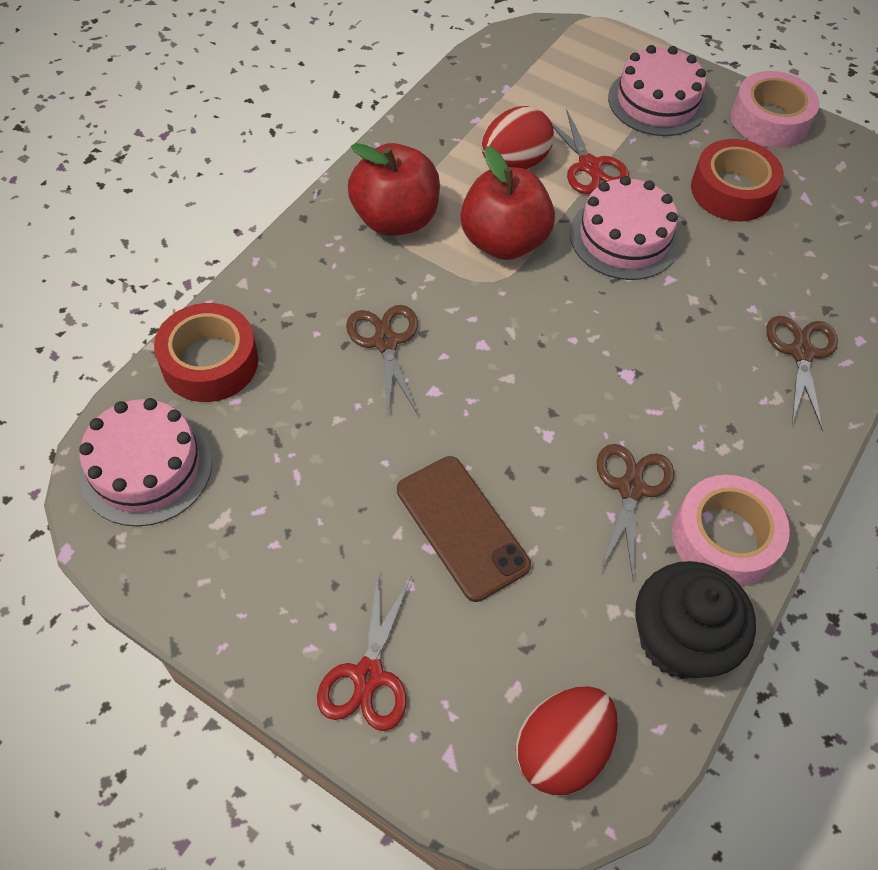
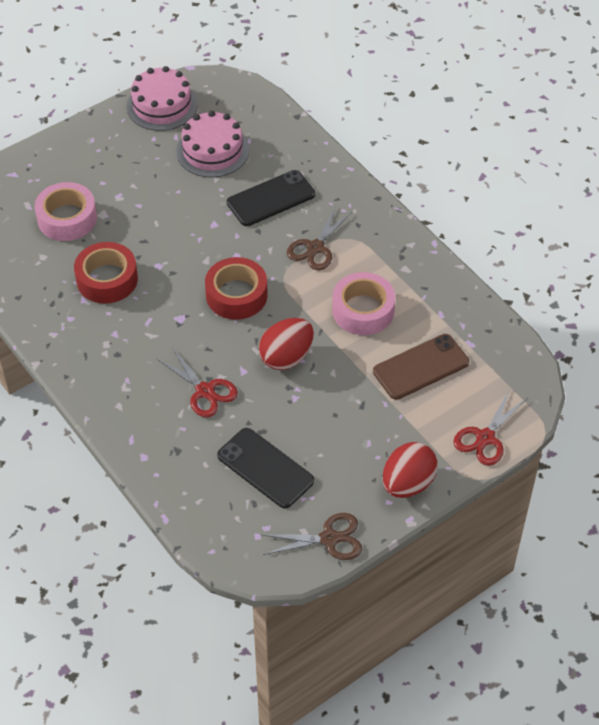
black cupcake: 1 -> 0
black phone: 0 -> 2
brown scissors: 3 -> 2
pink cake: 3 -> 2
red apple: 2 -> 0

